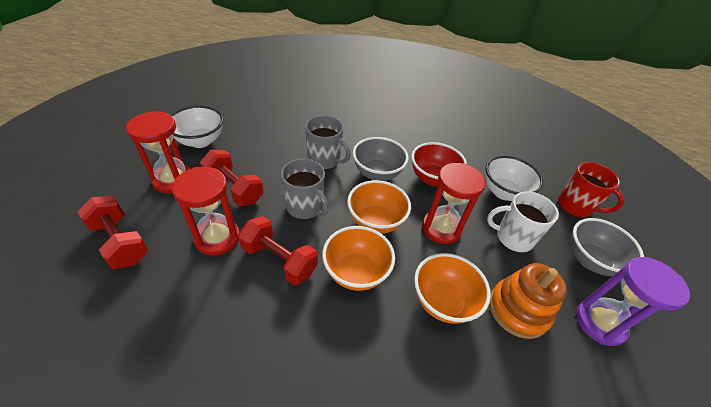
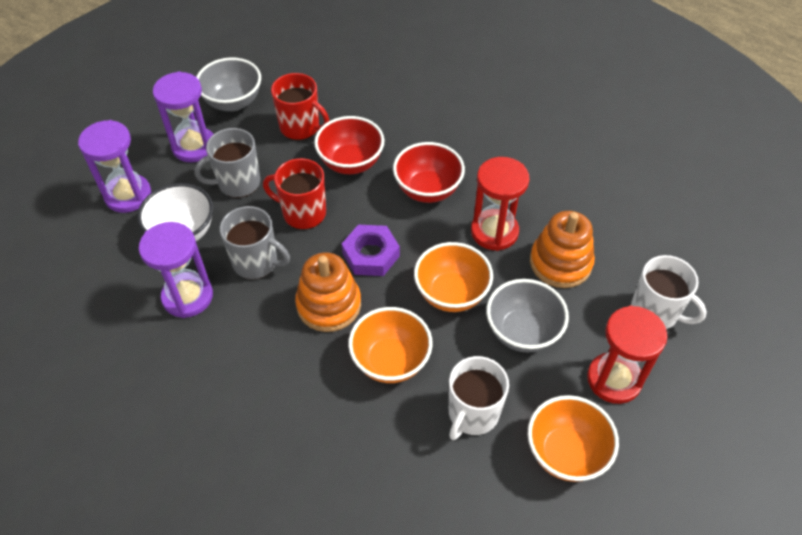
orange stacking toy: 1 -> 2
purple hourglass: 1 -> 3
purple nut: 0 -> 1
red bowl: 1 -> 2
red dumbbell: 3 -> 0
red hourglass: 3 -> 2
red mug: 1 -> 2
white bowl: 2 -> 1
white mug: 1 -> 2

